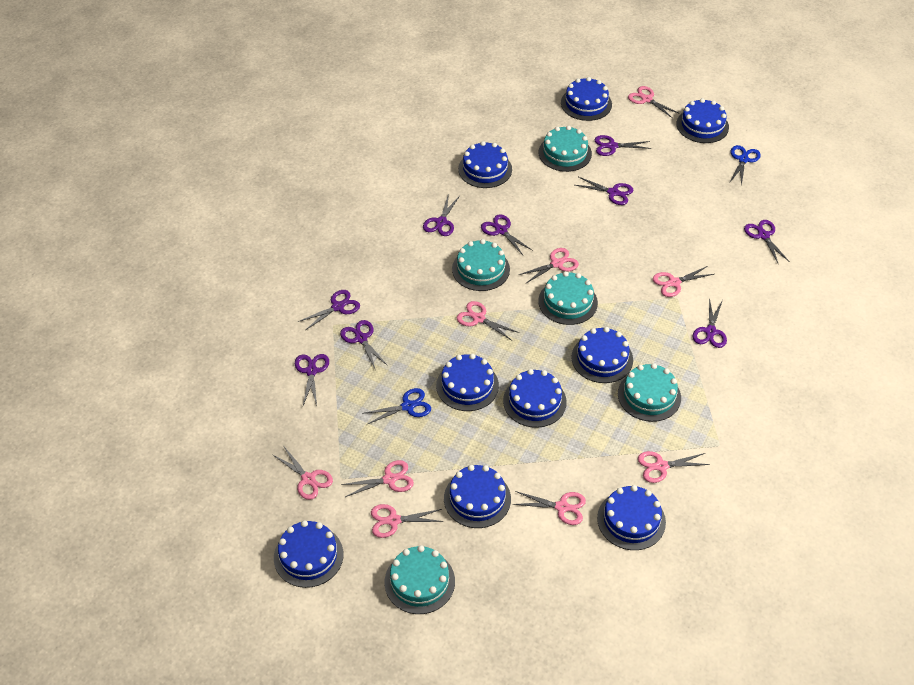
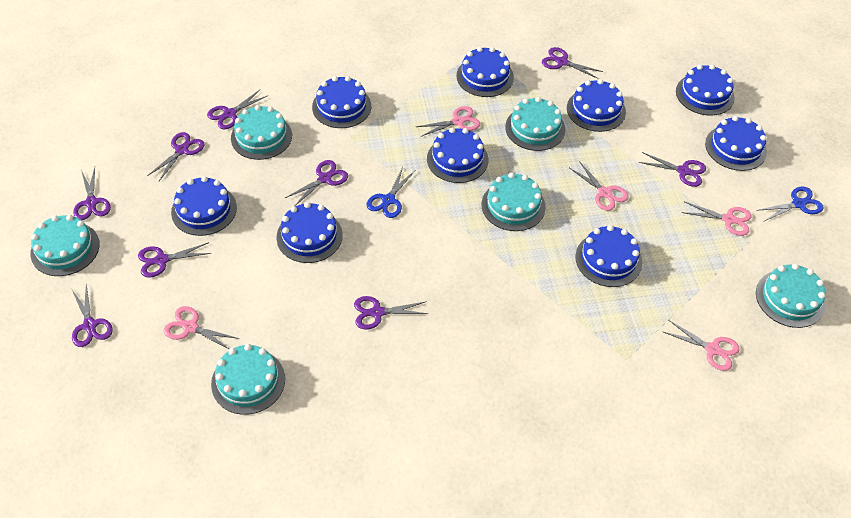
pink scissors: 9 -> 5
turquoise cake: 5 -> 6

